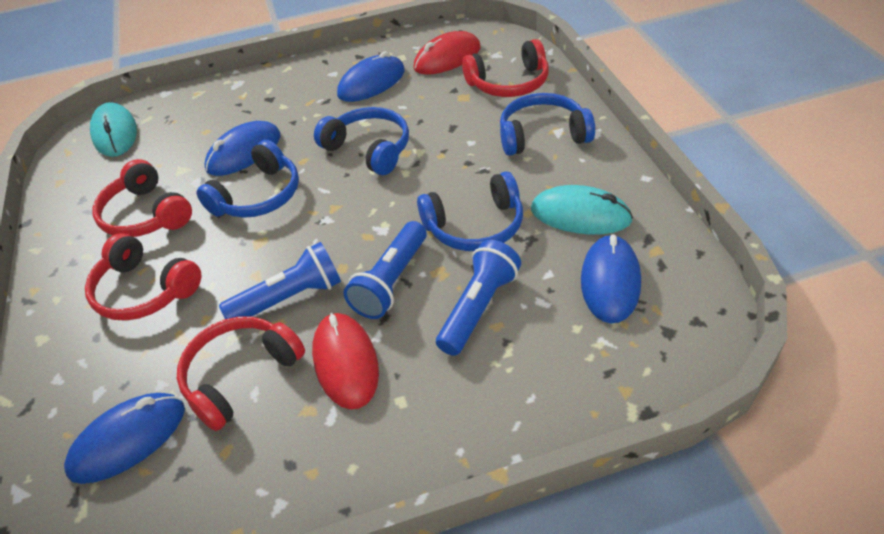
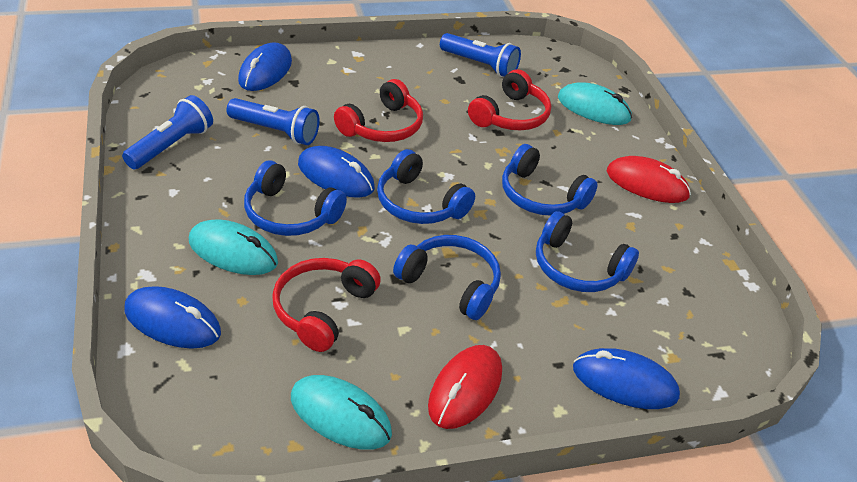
blue headphones: 4 -> 5
red headphones: 4 -> 3
turquoise mouse: 2 -> 3

